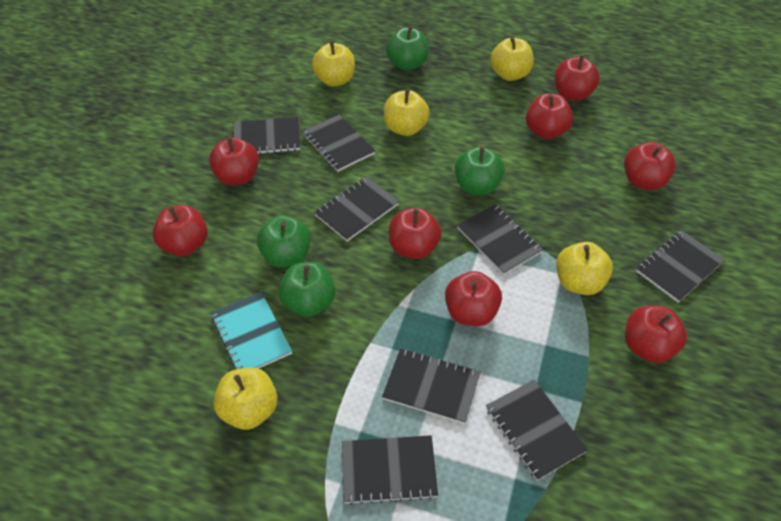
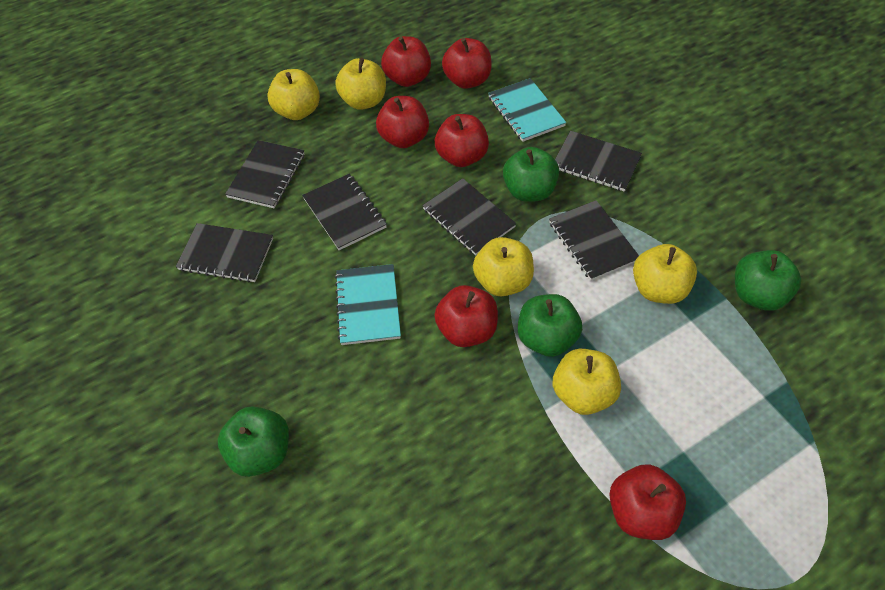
black notebook: 8 -> 6
red apple: 8 -> 6
turquoise notebook: 1 -> 2

